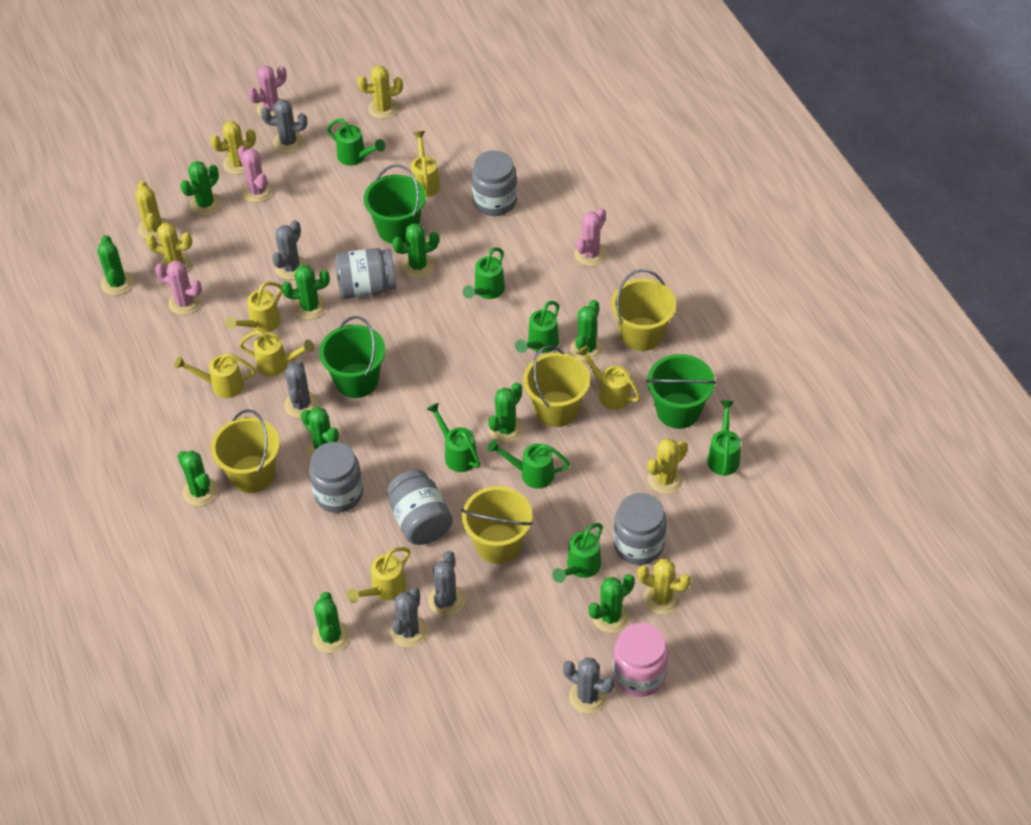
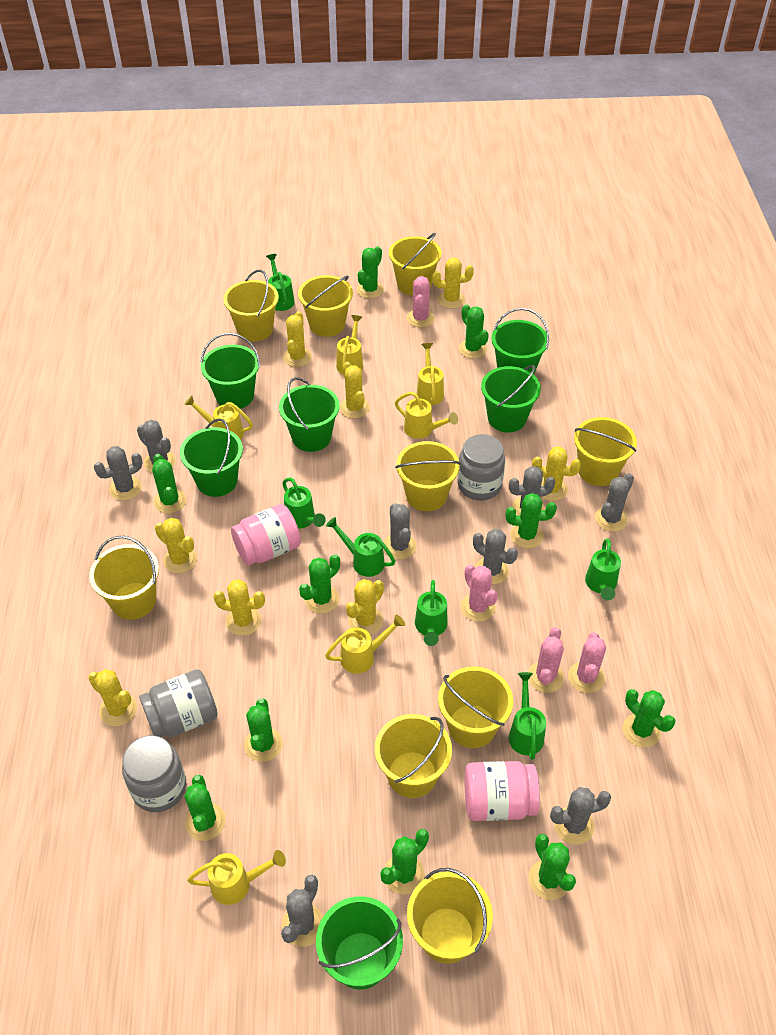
green bucket: 3 -> 6
green watering can: 7 -> 6
grey cactus: 6 -> 8
grey jar: 5 -> 3
pink jar: 1 -> 2
yellow bucket: 4 -> 9
yellow cactus: 6 -> 8

